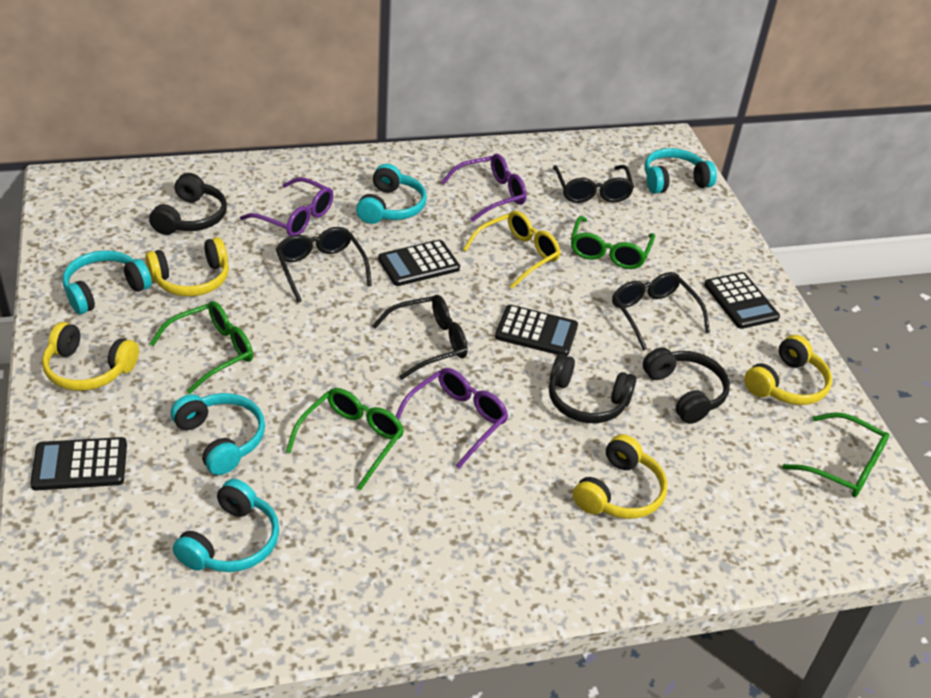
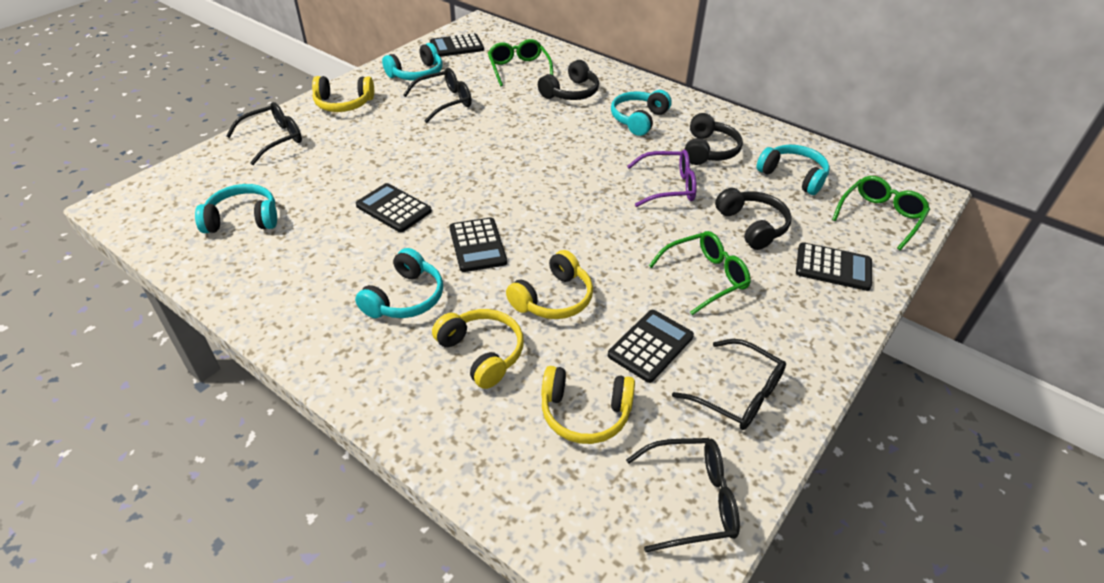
black calculator: 4 -> 5
green glasses: 4 -> 3
purple glasses: 3 -> 1
yellow glasses: 1 -> 0

